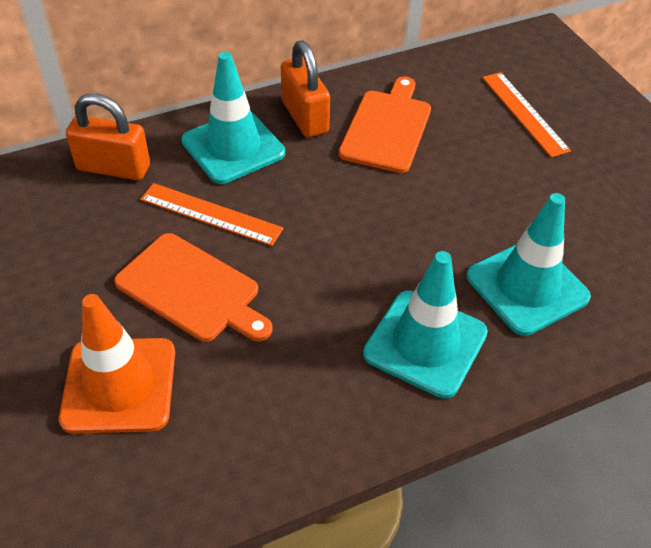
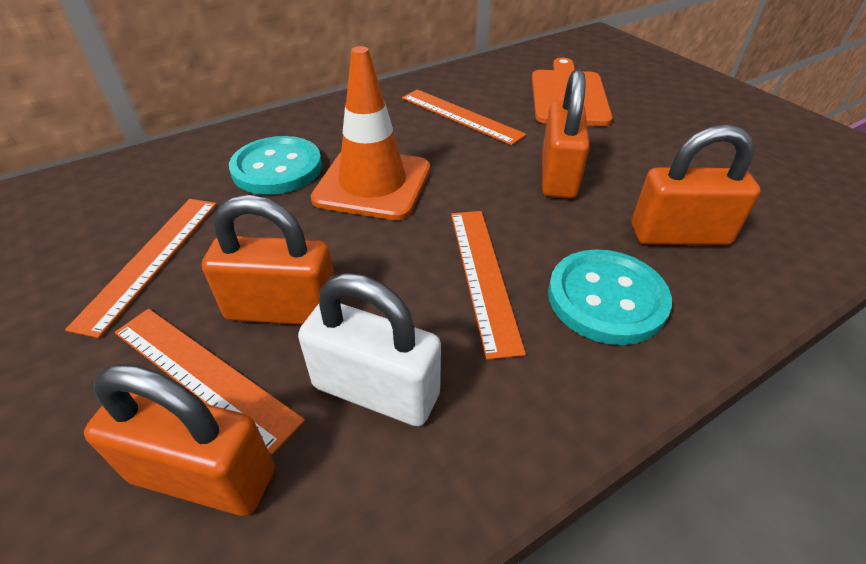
orange cutting board: 2 -> 1
orange padlock: 2 -> 4
orange ruler: 2 -> 4
turquoise button: 0 -> 2
turquoise traffic cone: 3 -> 0
white padlock: 0 -> 1

